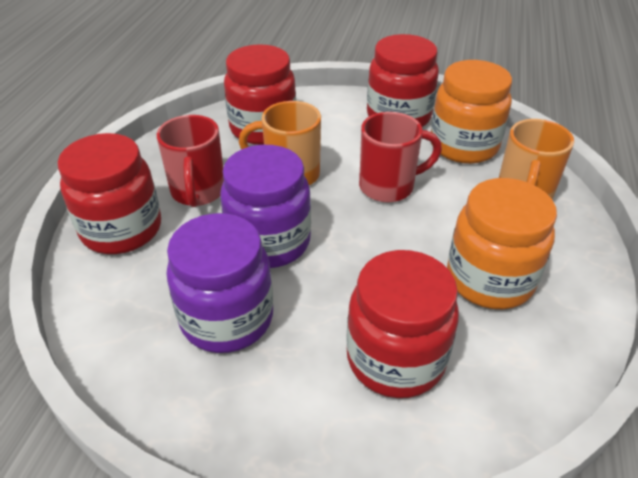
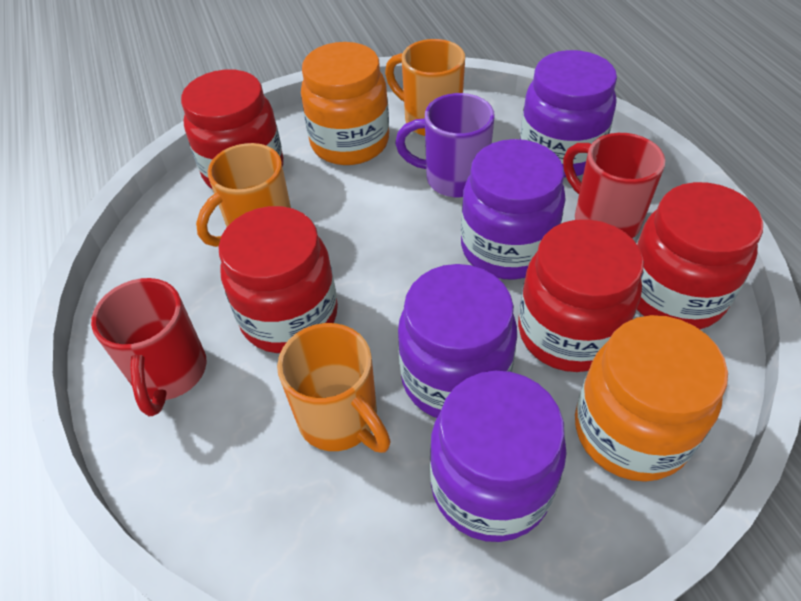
orange mug: 2 -> 3
purple jar: 2 -> 4
purple mug: 0 -> 1

